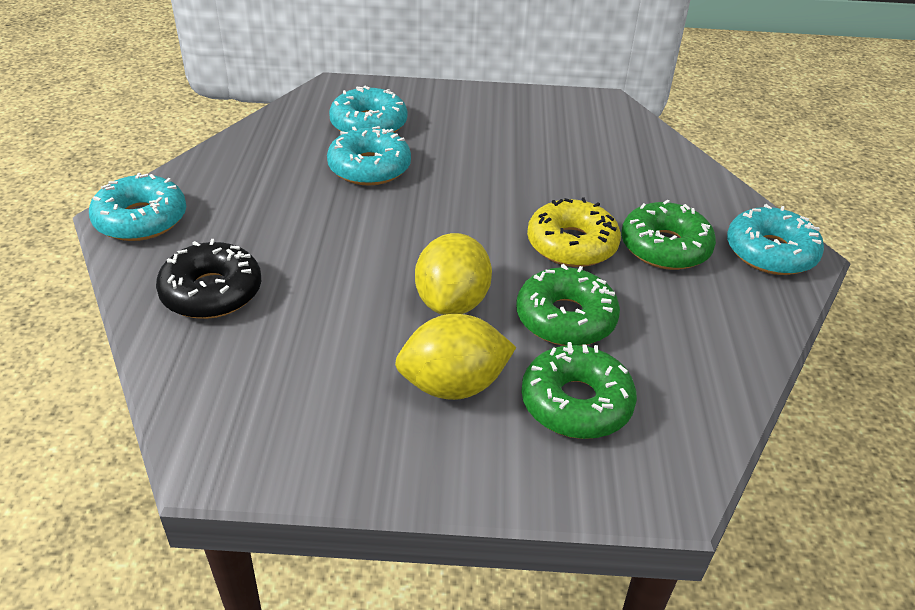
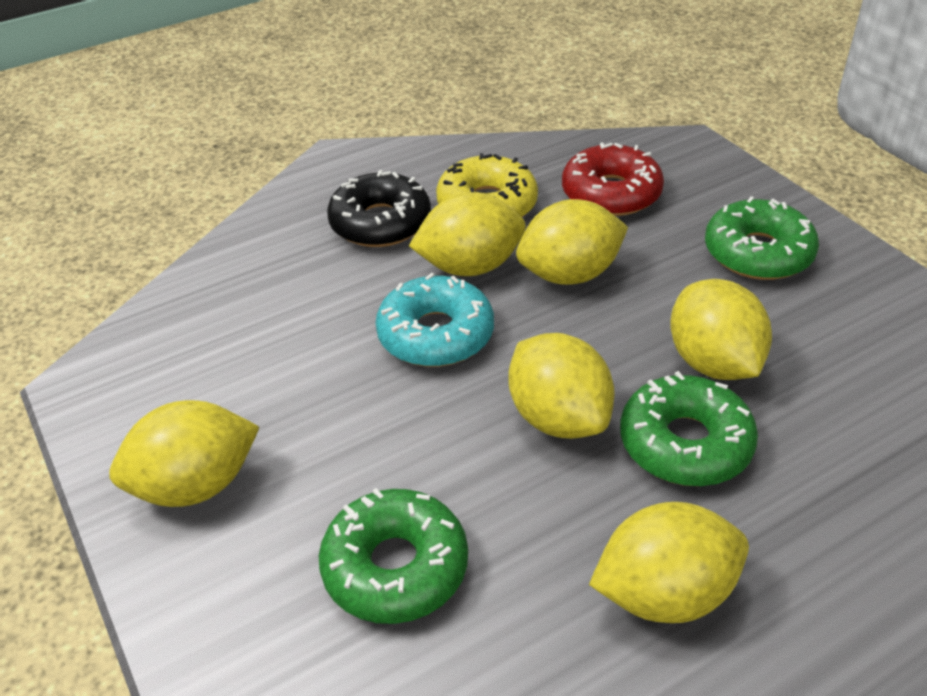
red donut: 0 -> 1
turquoise donut: 4 -> 1
yellow lemon: 2 -> 6

